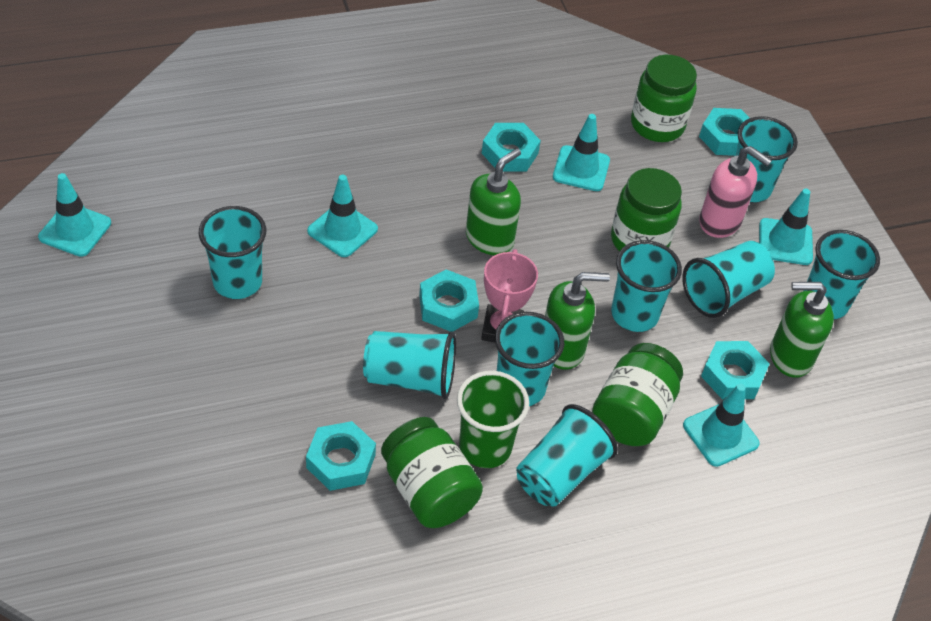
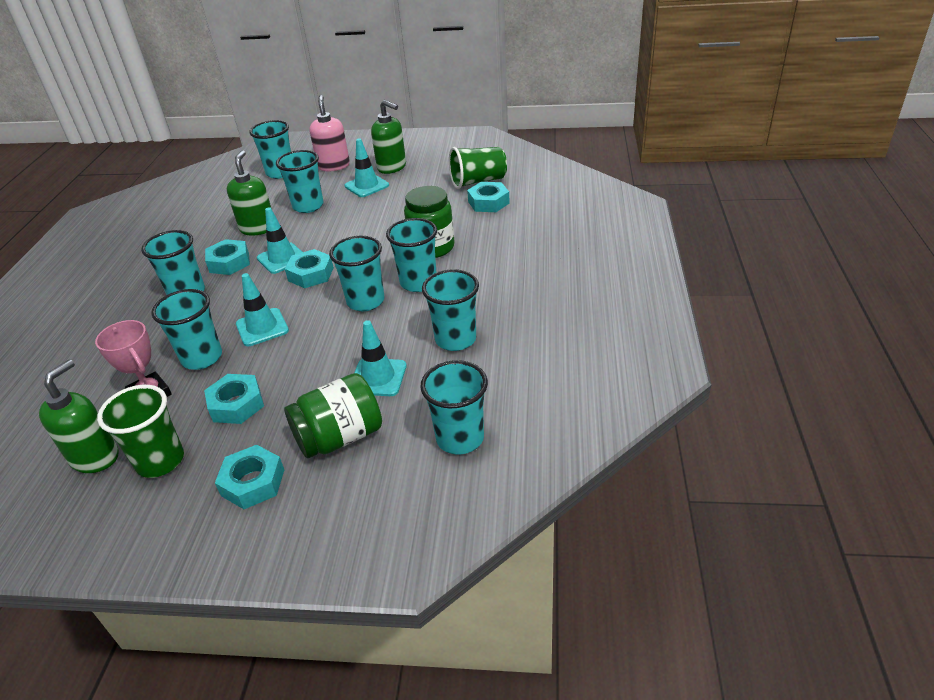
green cup: 1 -> 2
green jar: 4 -> 2
turquoise traffic cone: 5 -> 4

